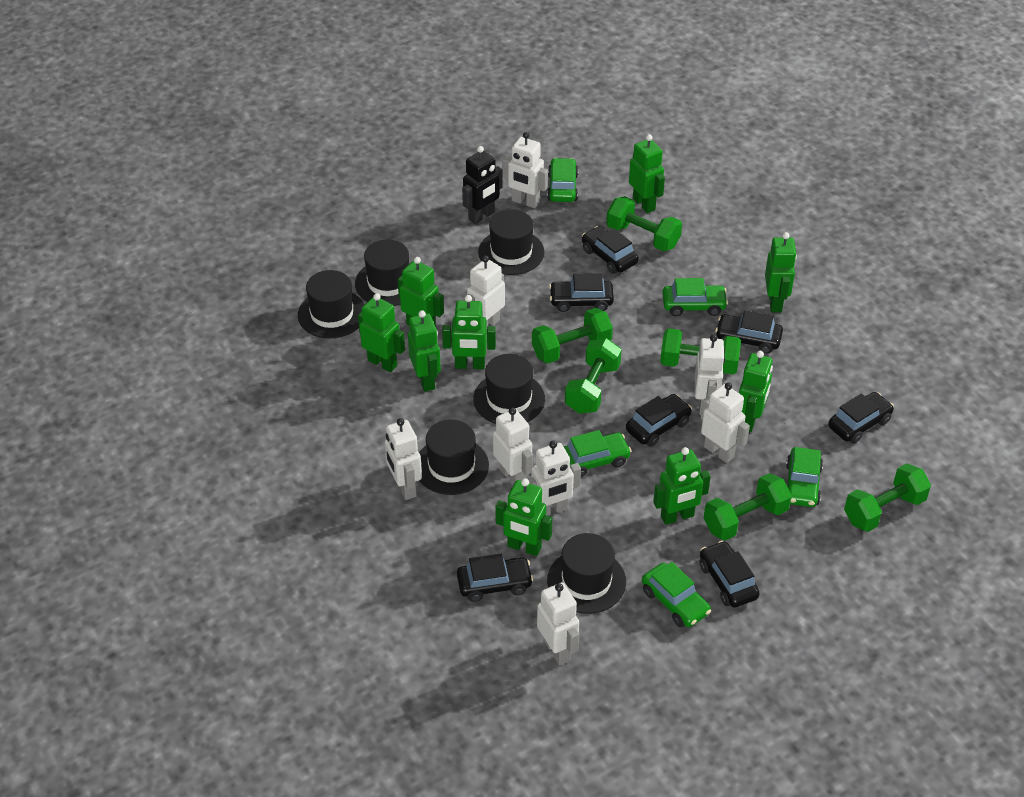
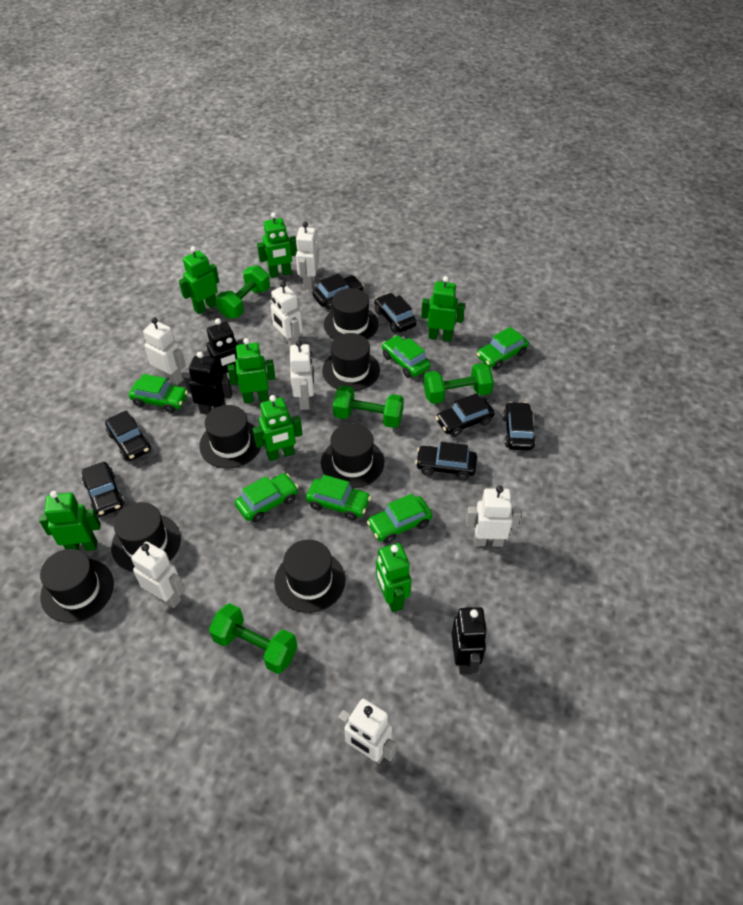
black hat: 6 -> 7
black robot: 1 -> 3
green car: 5 -> 6
green dumbbell: 6 -> 4
green robot: 9 -> 7
white robot: 8 -> 7

